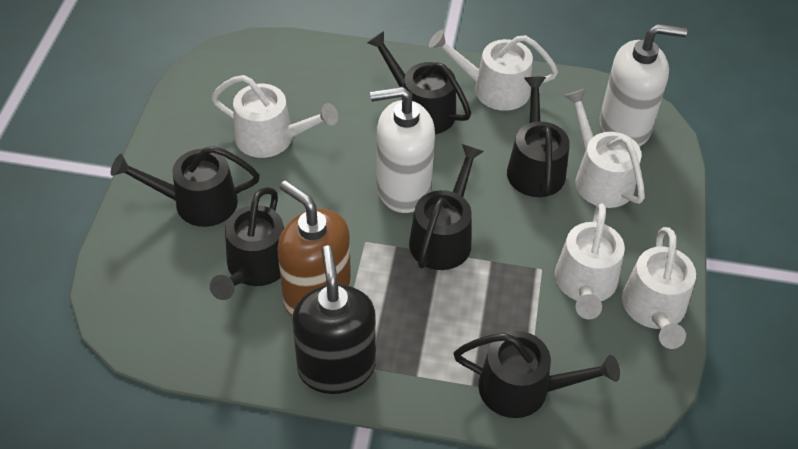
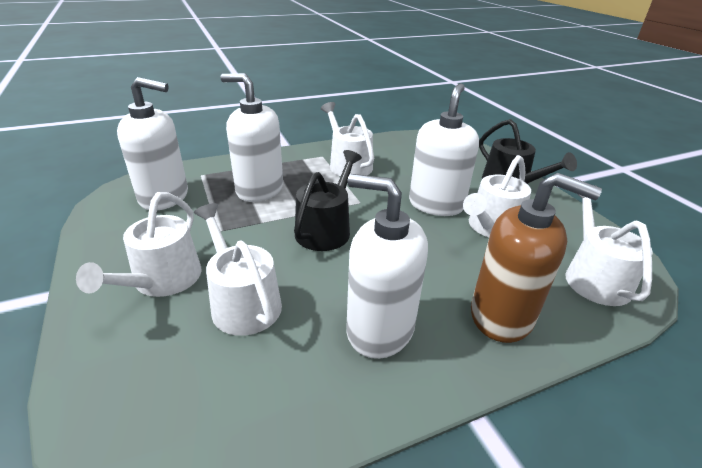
black soap dispenser: 1 -> 0
black watering can: 6 -> 2
white soap dispenser: 2 -> 4

